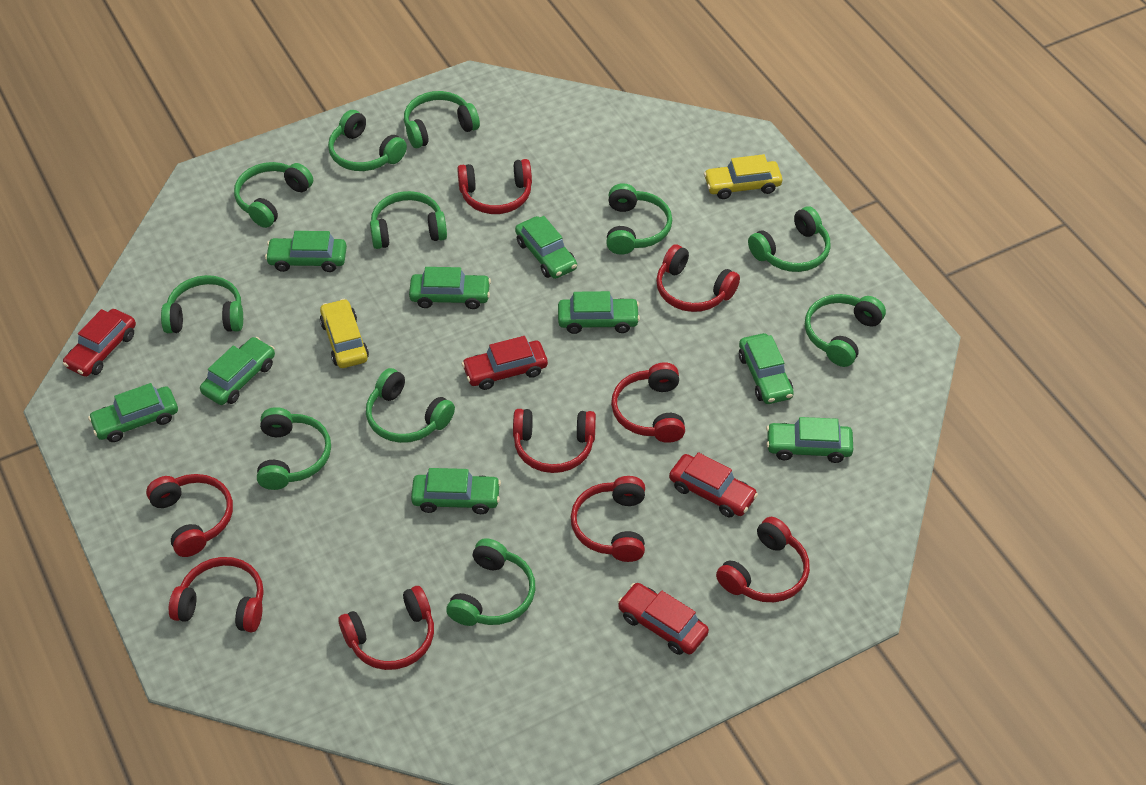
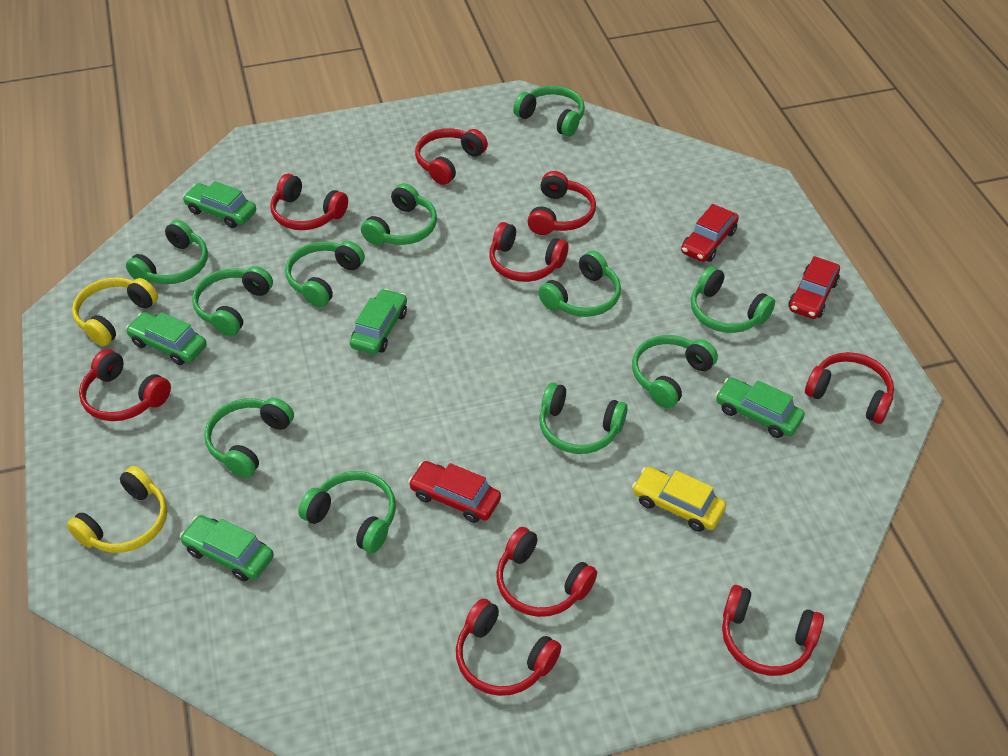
green car: 9 -> 5
red car: 4 -> 3
yellow car: 2 -> 1
yellow headphones: 0 -> 2

